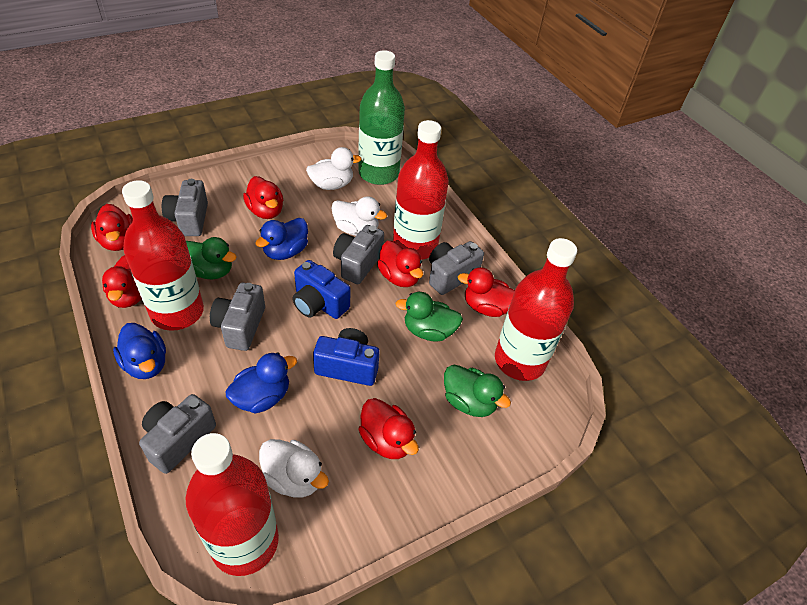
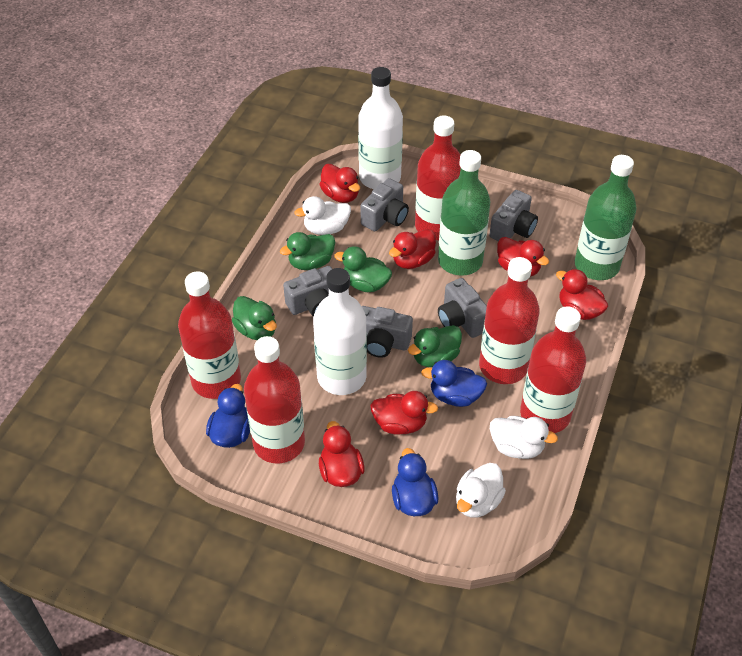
blue camera: 2 -> 0
green bottle: 1 -> 2
green duck: 3 -> 4
red bottle: 4 -> 5
white bottle: 0 -> 2

